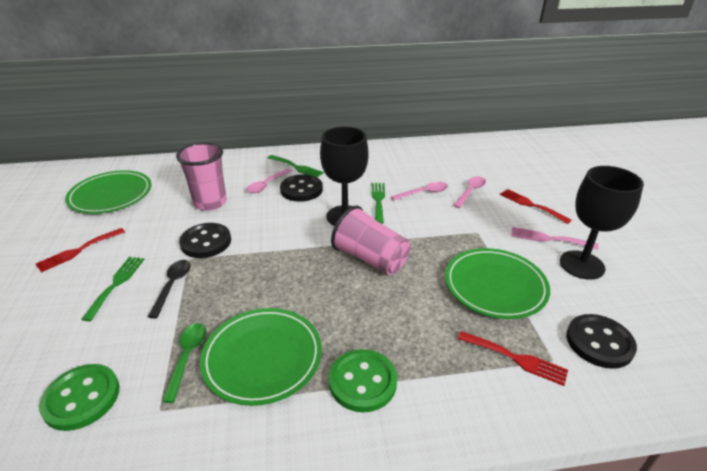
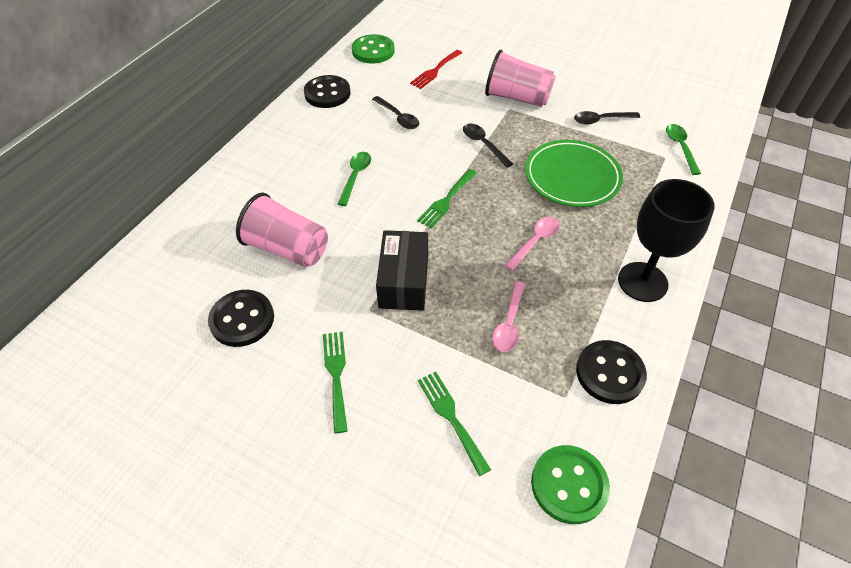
black box: 0 -> 1
black goblet: 2 -> 1
black spoon: 1 -> 3
green plate: 3 -> 1
green spoon: 1 -> 2
pink fork: 1 -> 0
pink spoon: 3 -> 2
red fork: 3 -> 1

